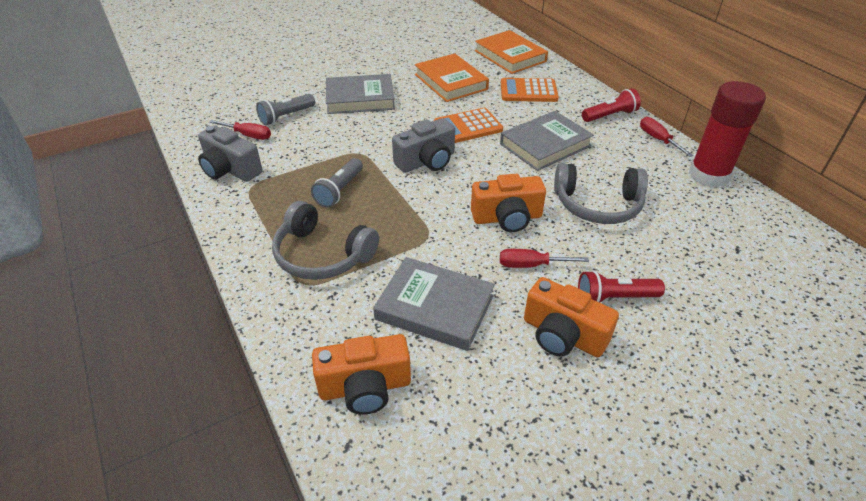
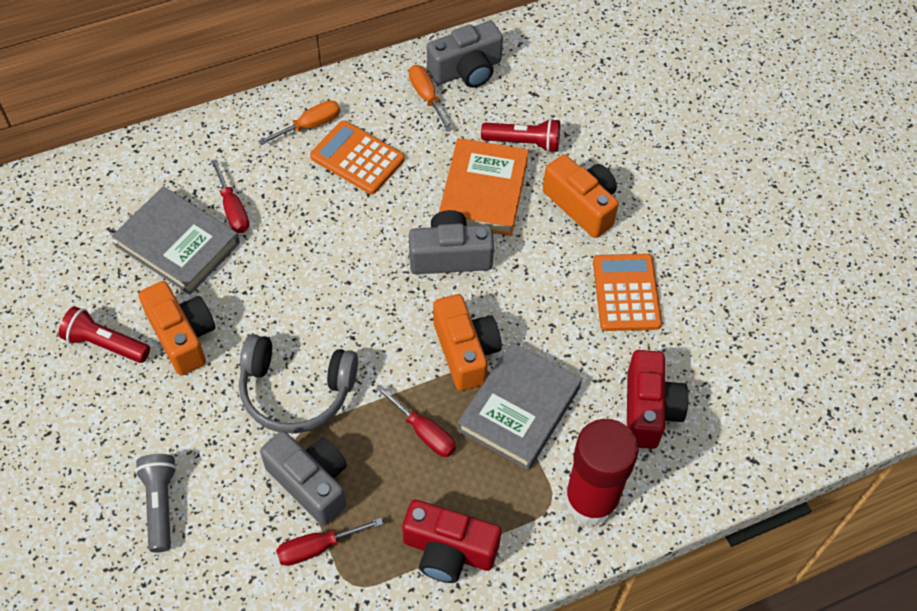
grey book: 3 -> 2
grey camera: 2 -> 3
grey flashlight: 2 -> 1
grey headphones: 2 -> 1
orange book: 2 -> 1
orange screwdriver: 0 -> 2
red camera: 0 -> 2

